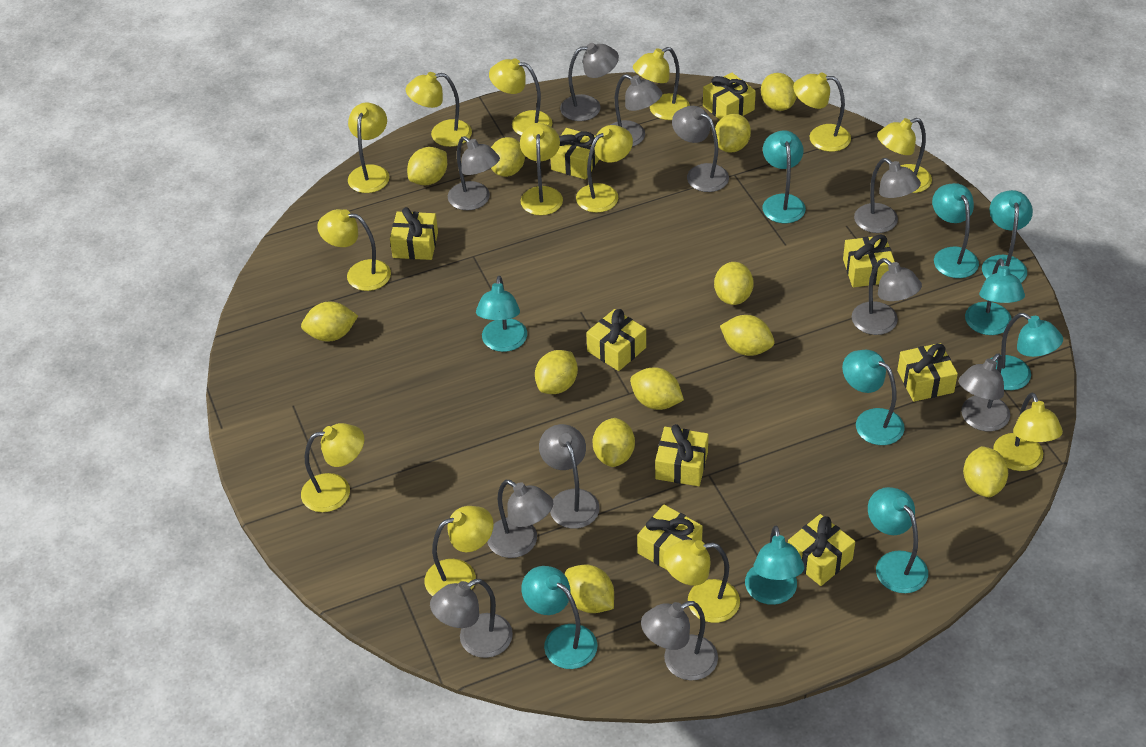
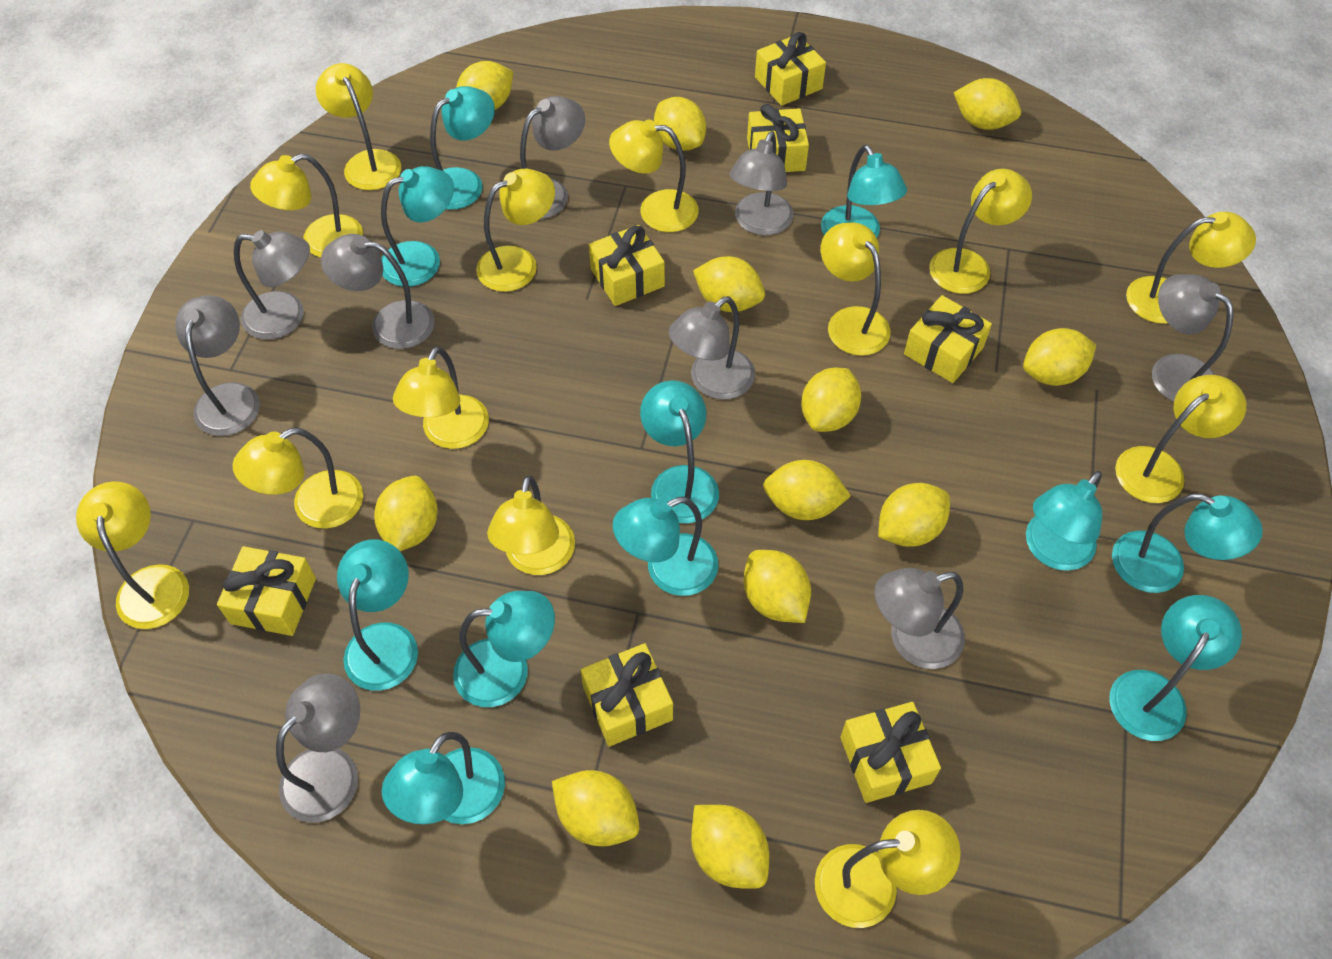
grey lamp: 11 -> 9
turquoise lamp: 10 -> 11
yellow gift: 9 -> 7

